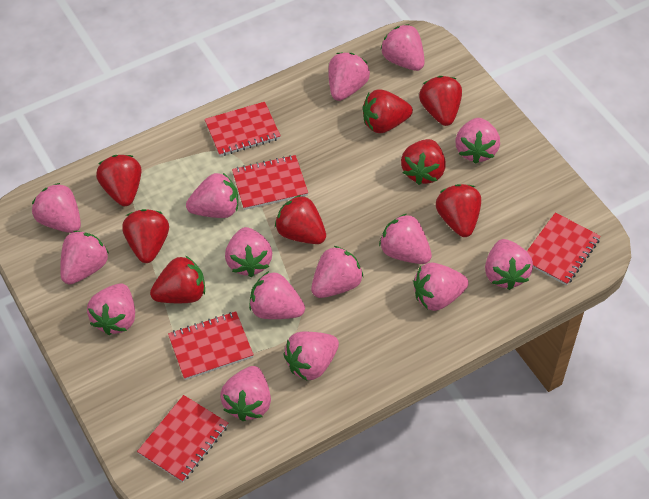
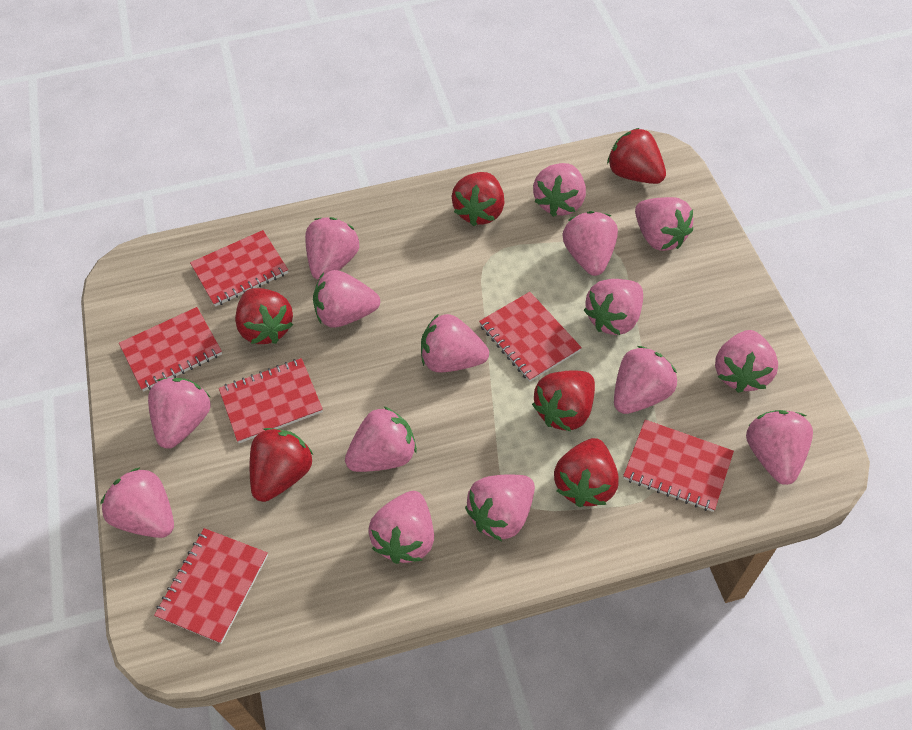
red notebook: 5 -> 6
red strawberry: 8 -> 6

